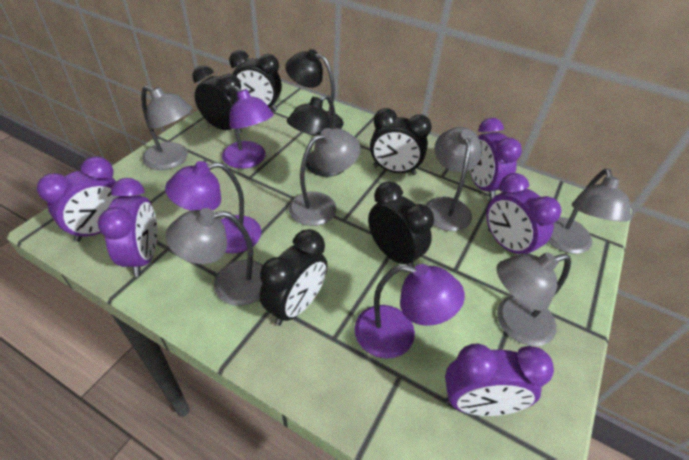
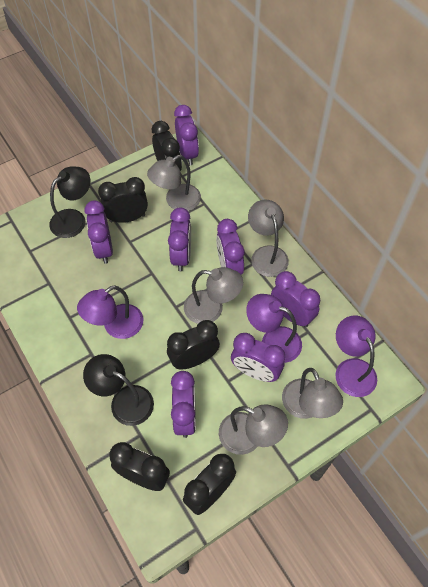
grey lamp: 6 -> 5
purple clock: 5 -> 7

